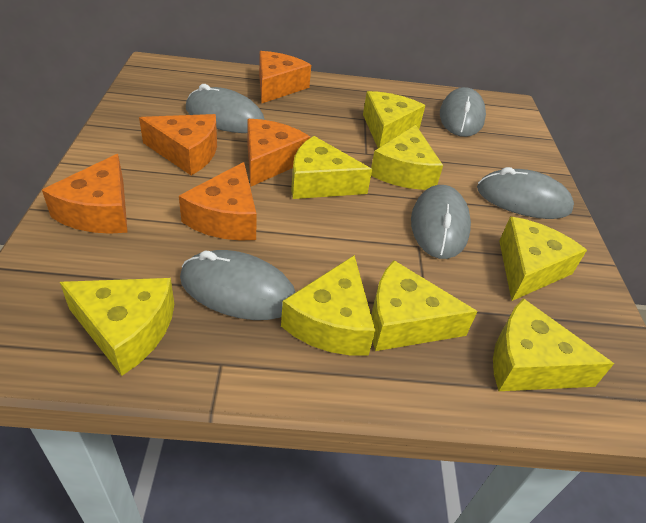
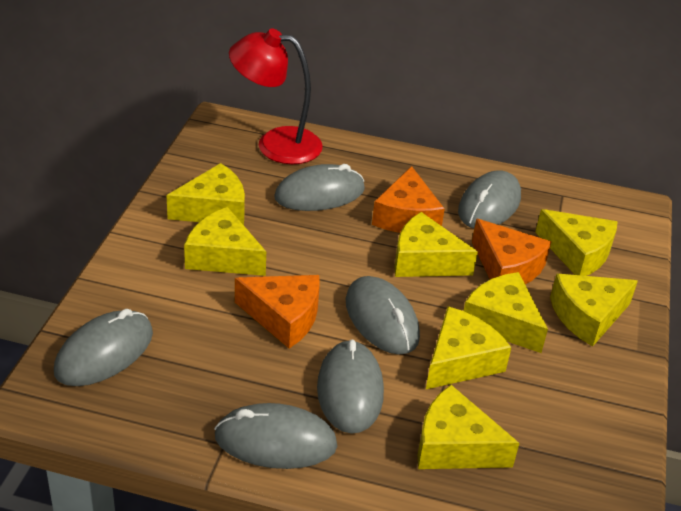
grey mouse: 5 -> 6
orange cheese: 5 -> 3
red lamp: 0 -> 1

